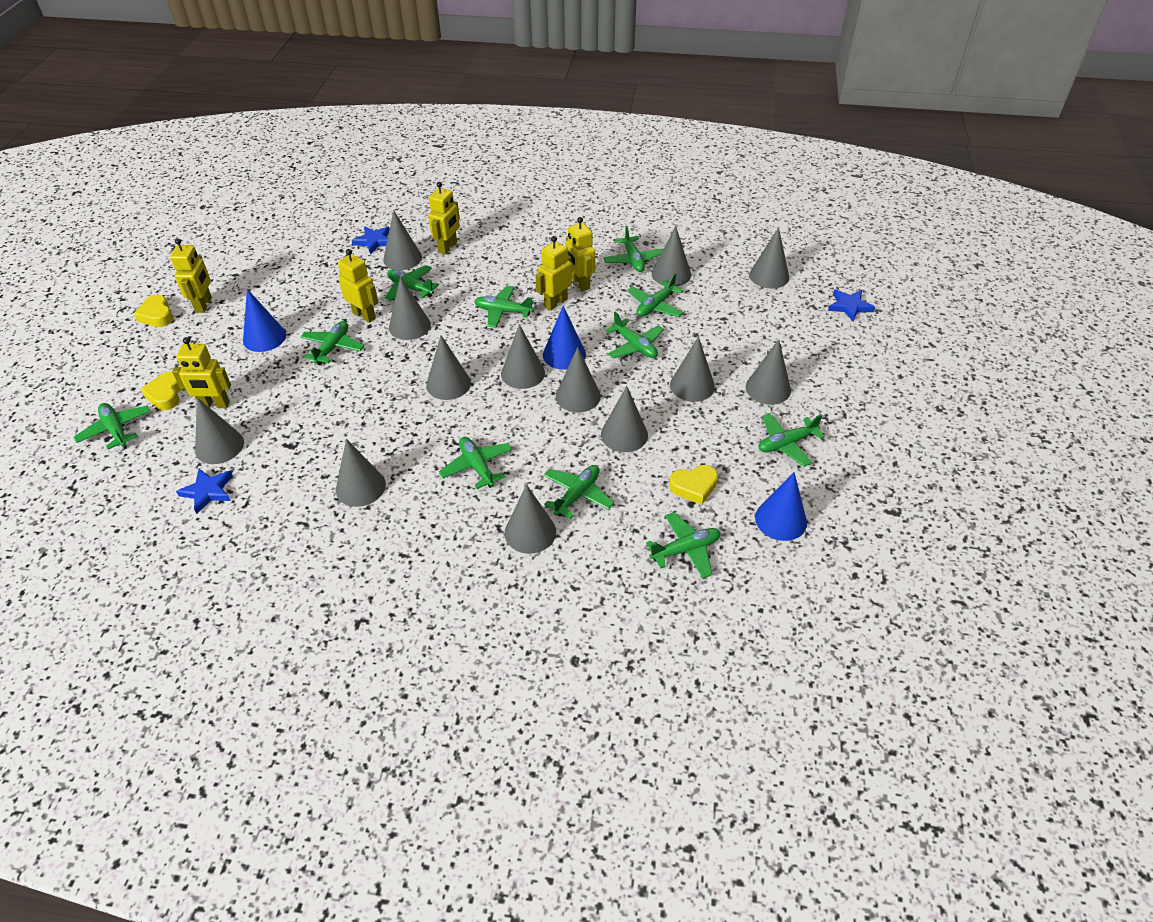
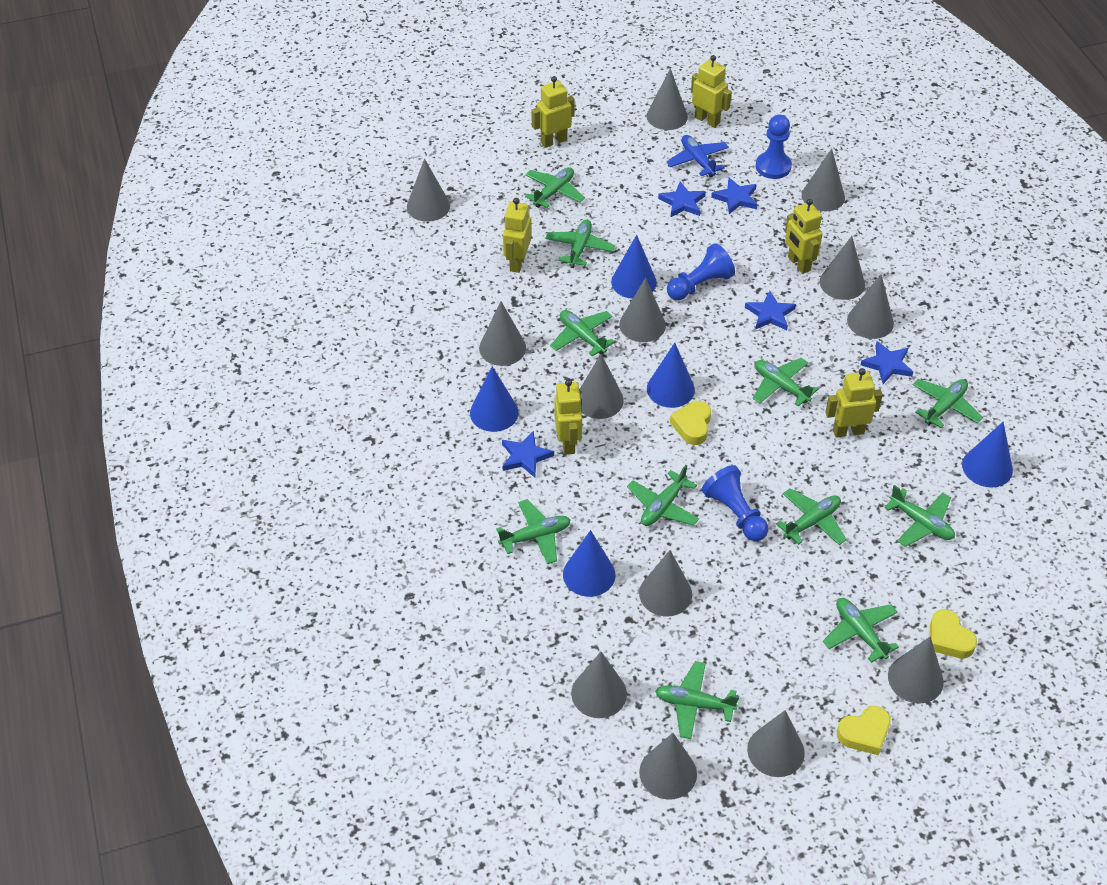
blue cone: 3 -> 5
blue pawn: 0 -> 3
blue plane: 0 -> 1
blue star: 3 -> 5

